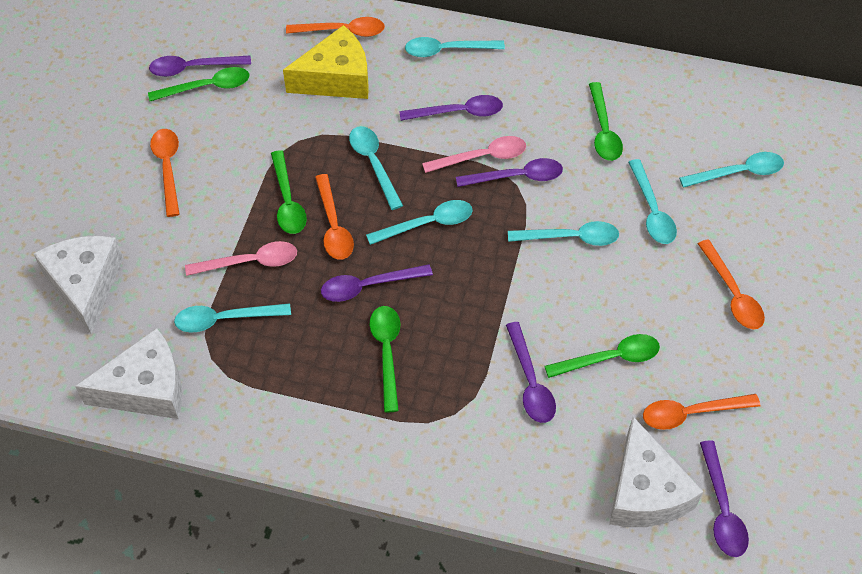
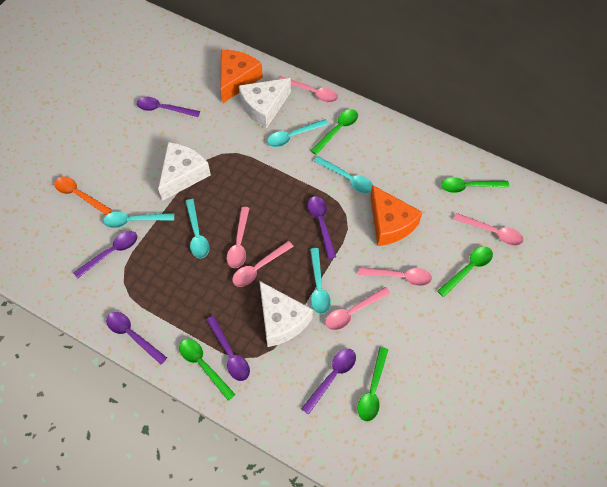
orange cheese: 0 -> 2
orange spoon: 5 -> 1
pink spoon: 2 -> 6
turquoise spoon: 7 -> 5
yellow cheese: 1 -> 0

